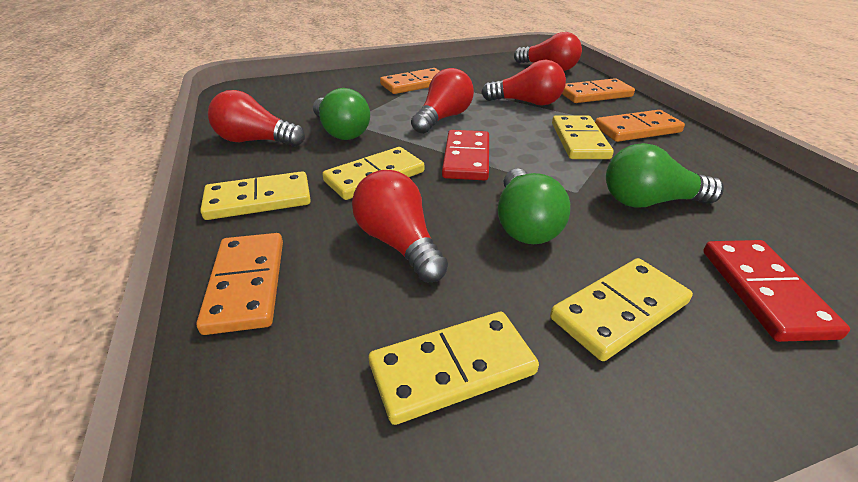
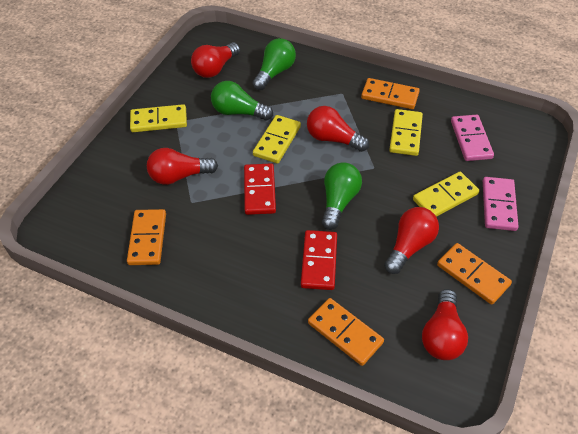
pink domino: 0 -> 2
yellow domino: 5 -> 4

